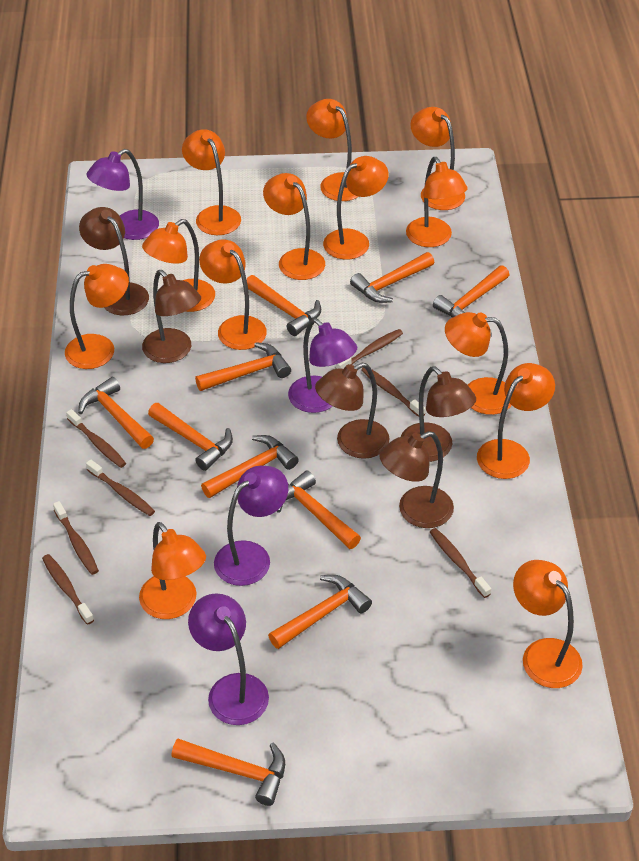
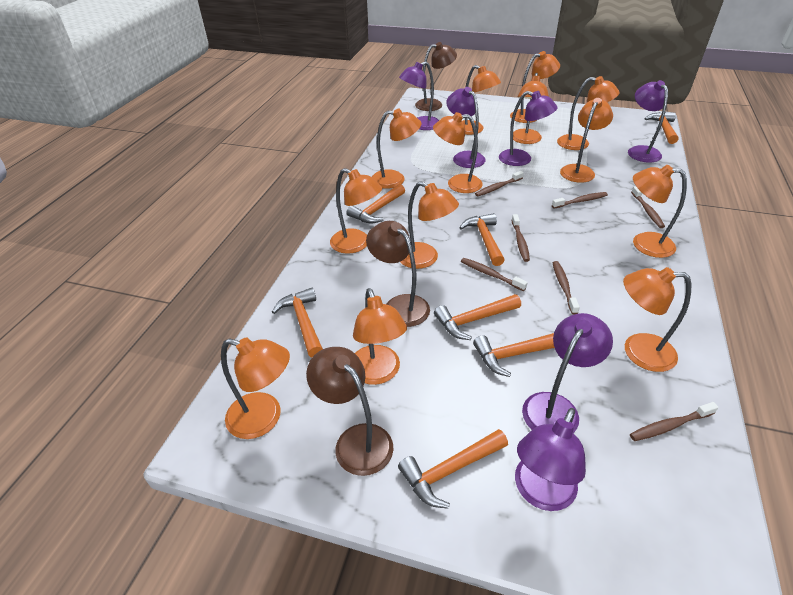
brown lamp: 5 -> 3
orange hammer: 10 -> 7
purple lamp: 4 -> 6

